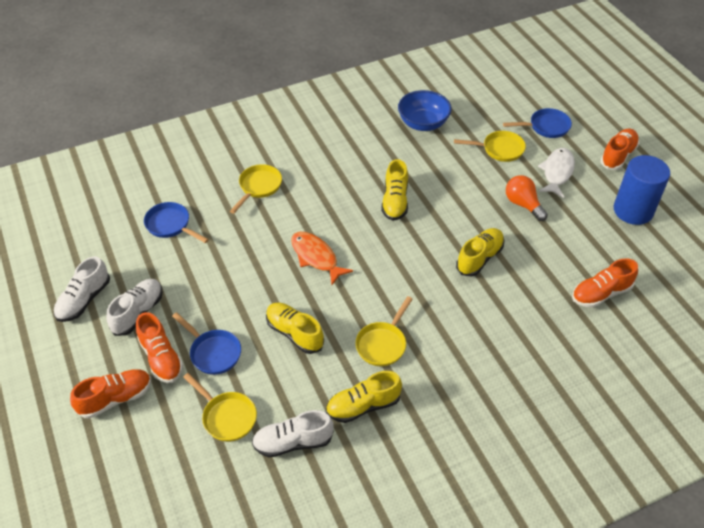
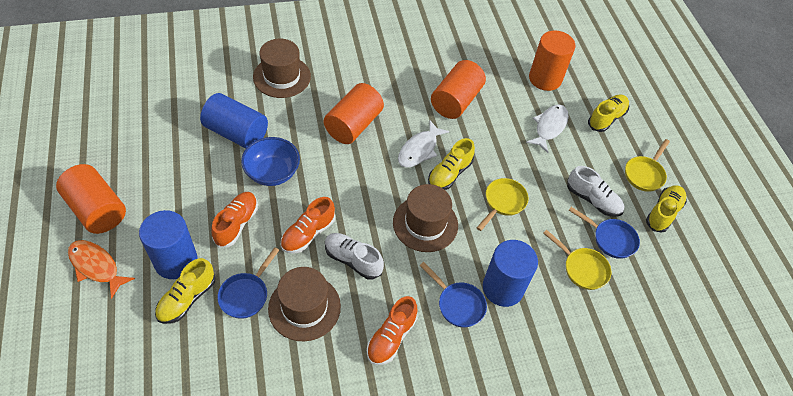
blue cylinder: 1 -> 3
brown hat: 0 -> 3
orange cylinder: 0 -> 4
orange light bulb: 1 -> 0
orange shoe: 4 -> 3
white fish: 1 -> 2
white shoe: 3 -> 2
yellow pan: 4 -> 3

